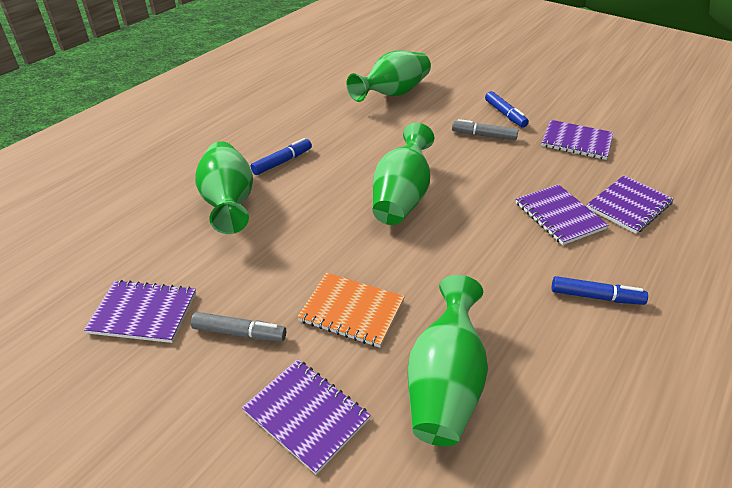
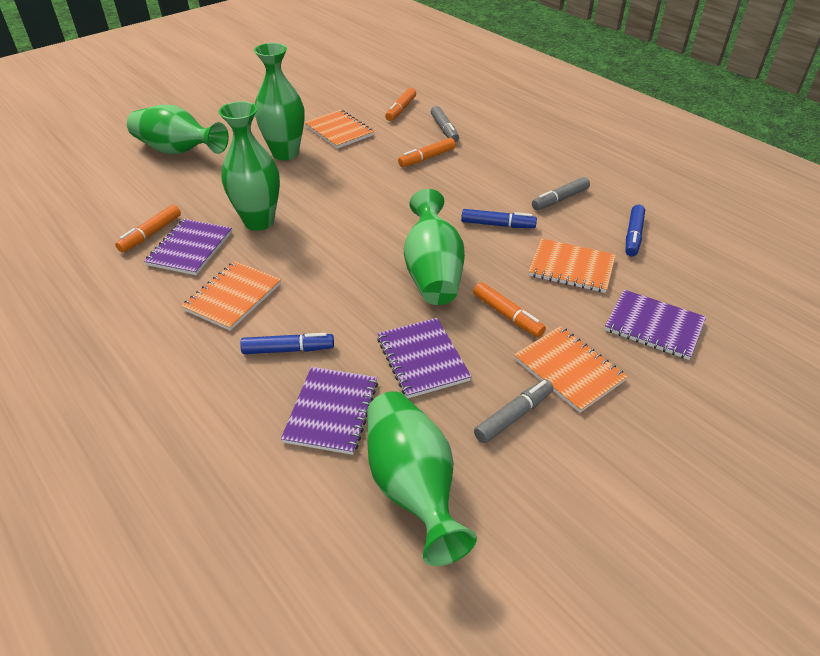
green vase: 4 -> 5
grey marker: 2 -> 3
orange marker: 0 -> 4
orange notebook: 1 -> 4
purple notebook: 5 -> 4

